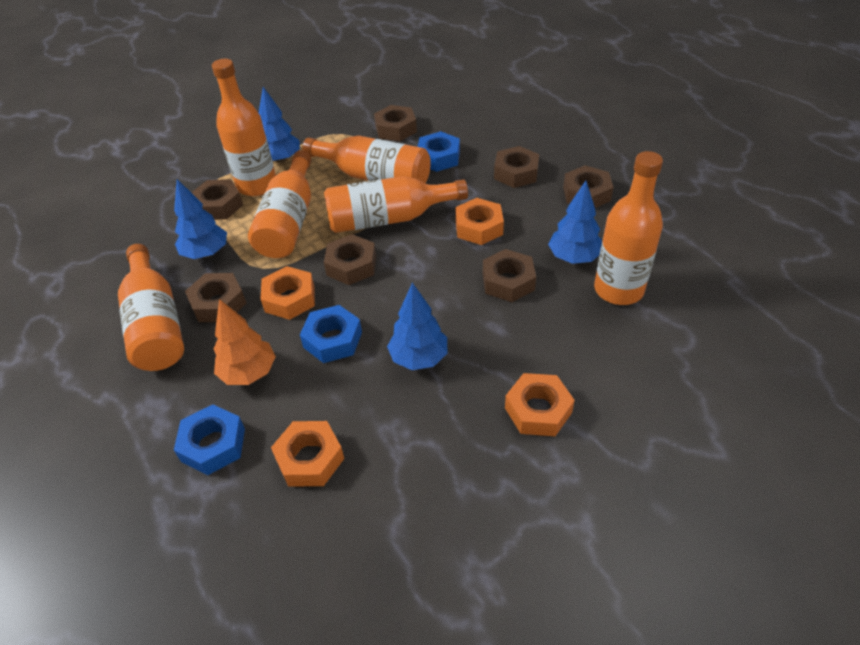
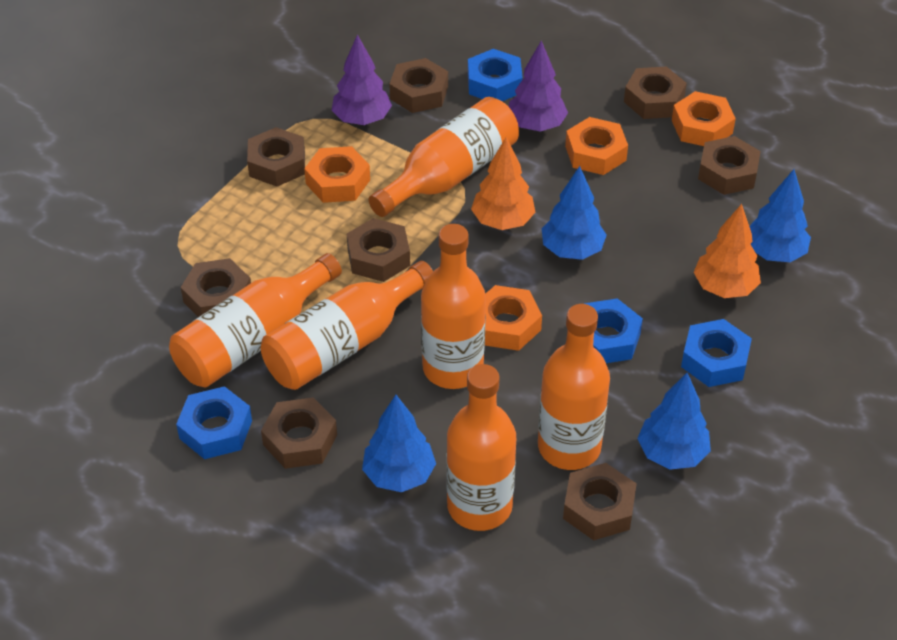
blue nut: 3 -> 4
brown nut: 7 -> 8
orange tree: 1 -> 2
purple tree: 0 -> 2

